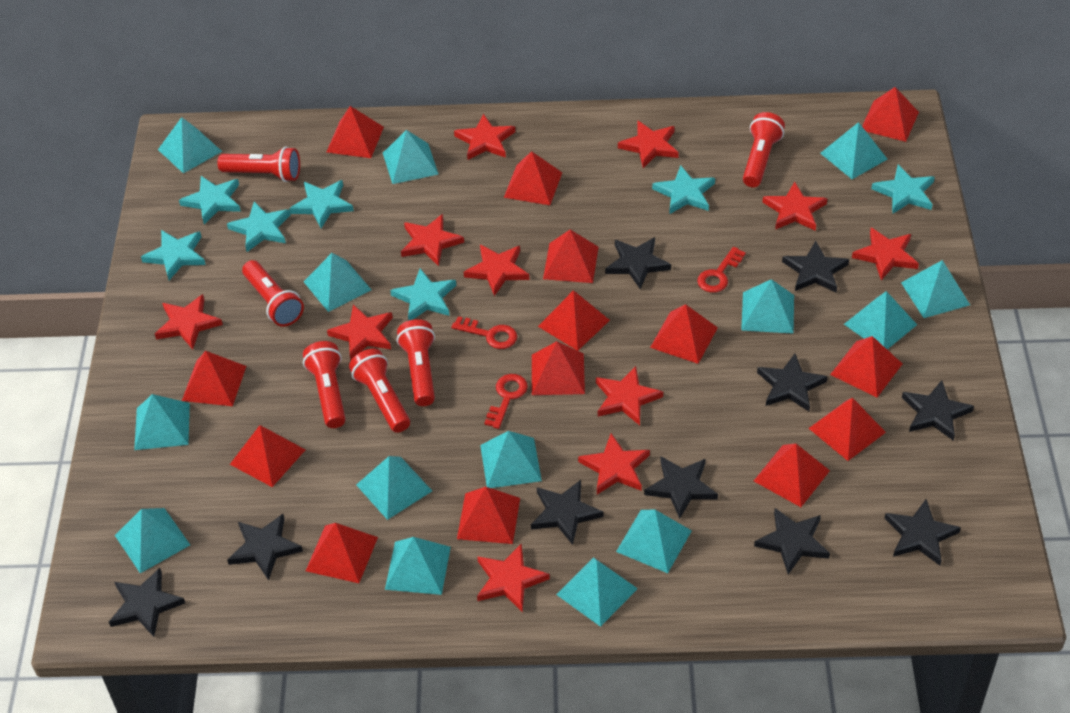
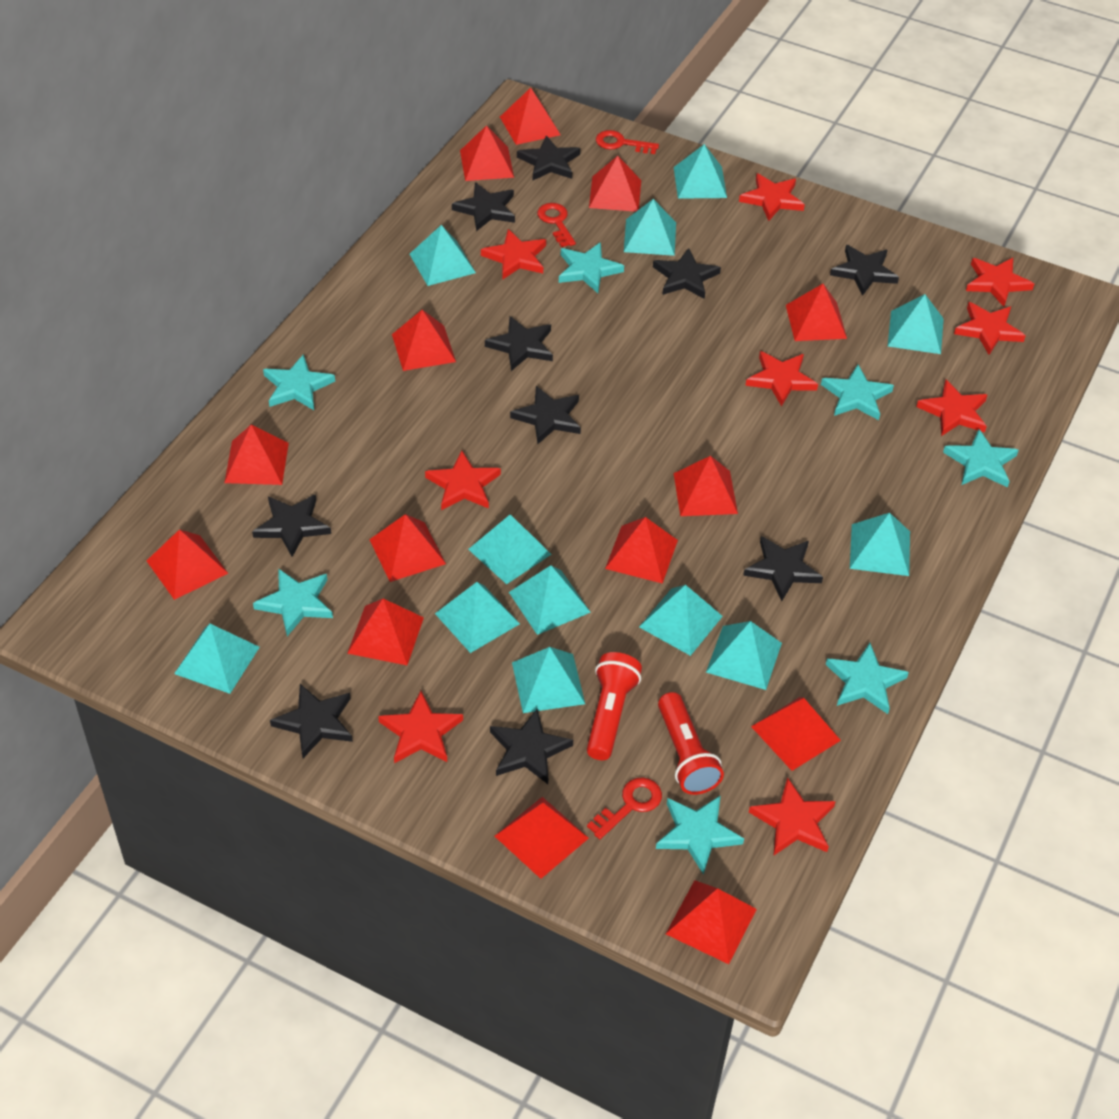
red flashlight: 6 -> 2
red star: 11 -> 9
turquoise pyramid: 14 -> 12

